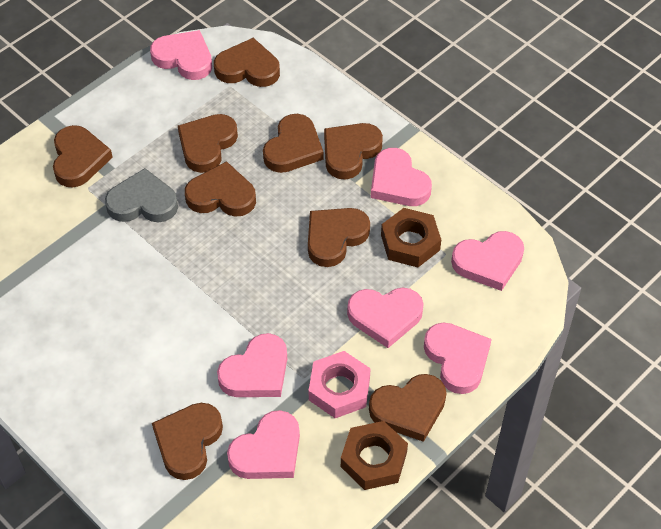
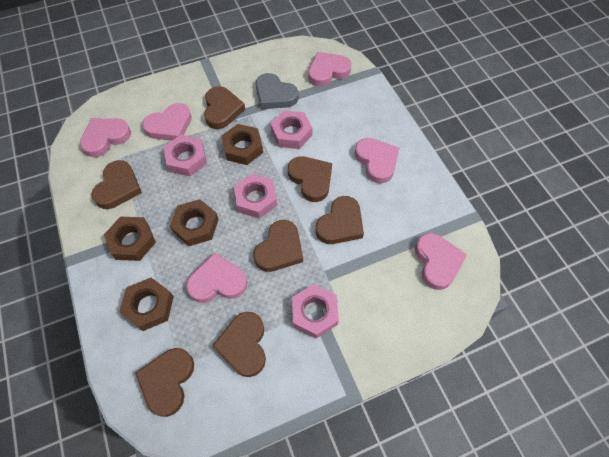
brown heart: 9 -> 7
brown nut: 2 -> 4
pink heart: 7 -> 6
pink nut: 1 -> 4

